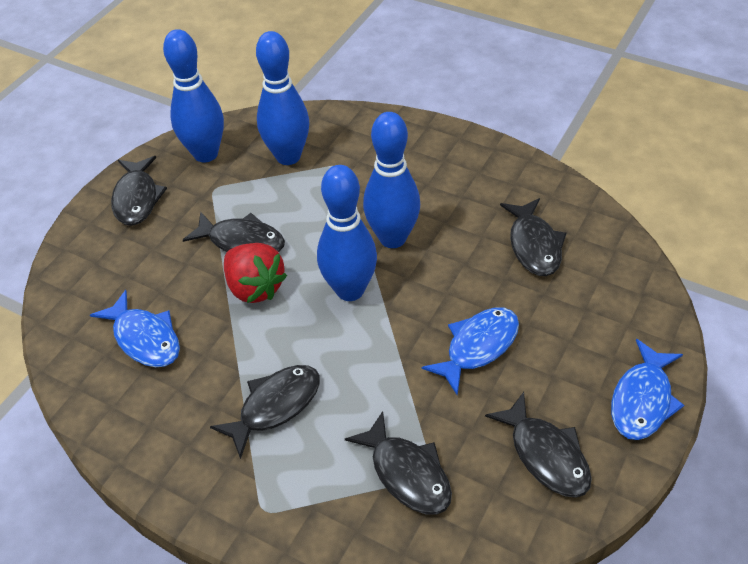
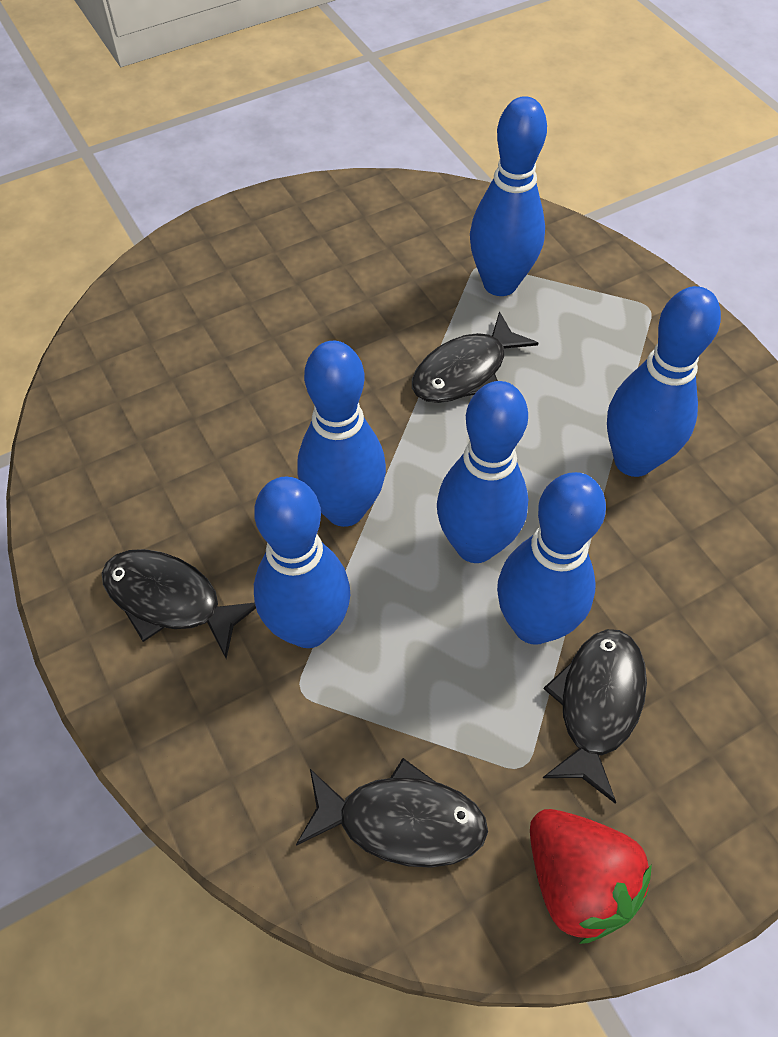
black fish: 6 -> 4
blue bowling pin: 4 -> 6
blue fish: 3 -> 0

